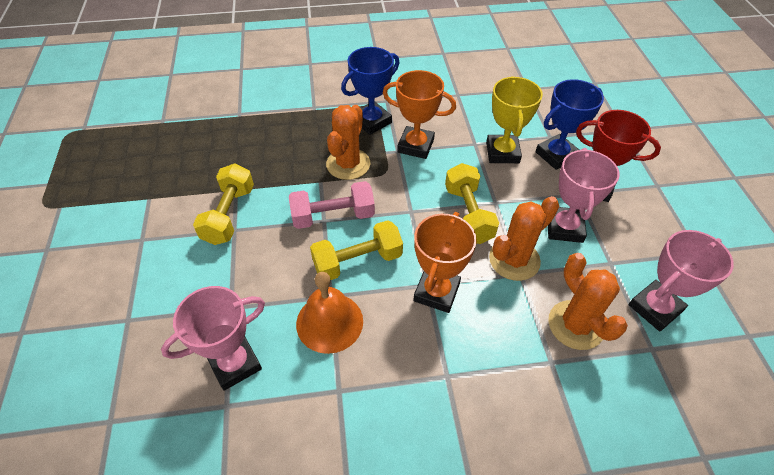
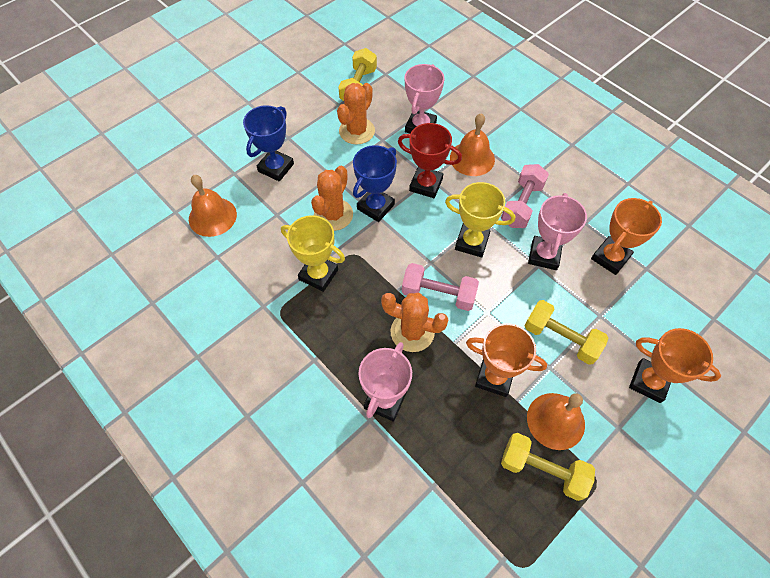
orange bell: 1 -> 3
orange trophy: 2 -> 3
pink dumbbell: 1 -> 2
yellow trophy: 1 -> 2

